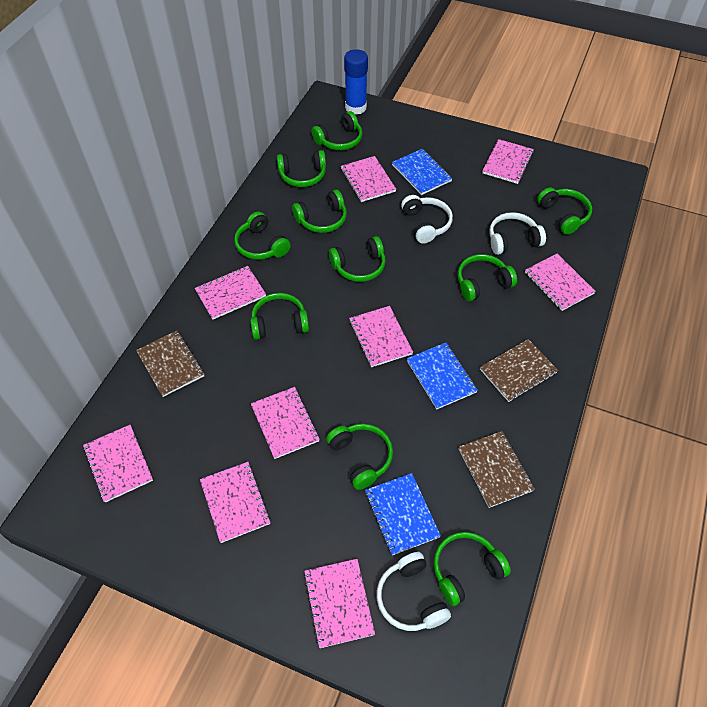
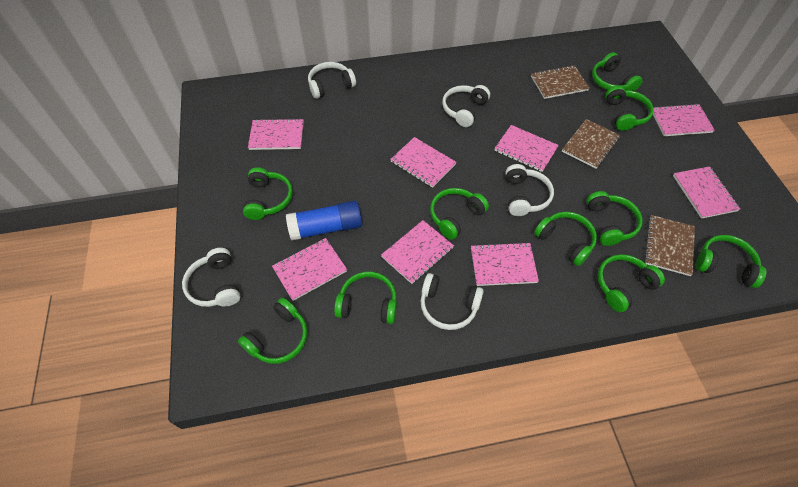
blue notebook: 3 -> 0
pink notebook: 9 -> 8
white headphones: 3 -> 5

